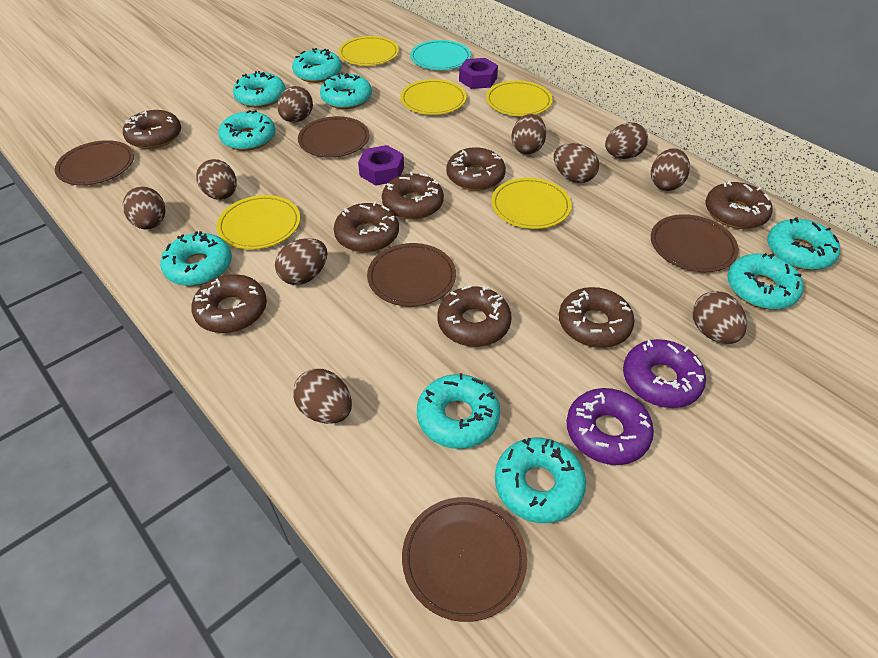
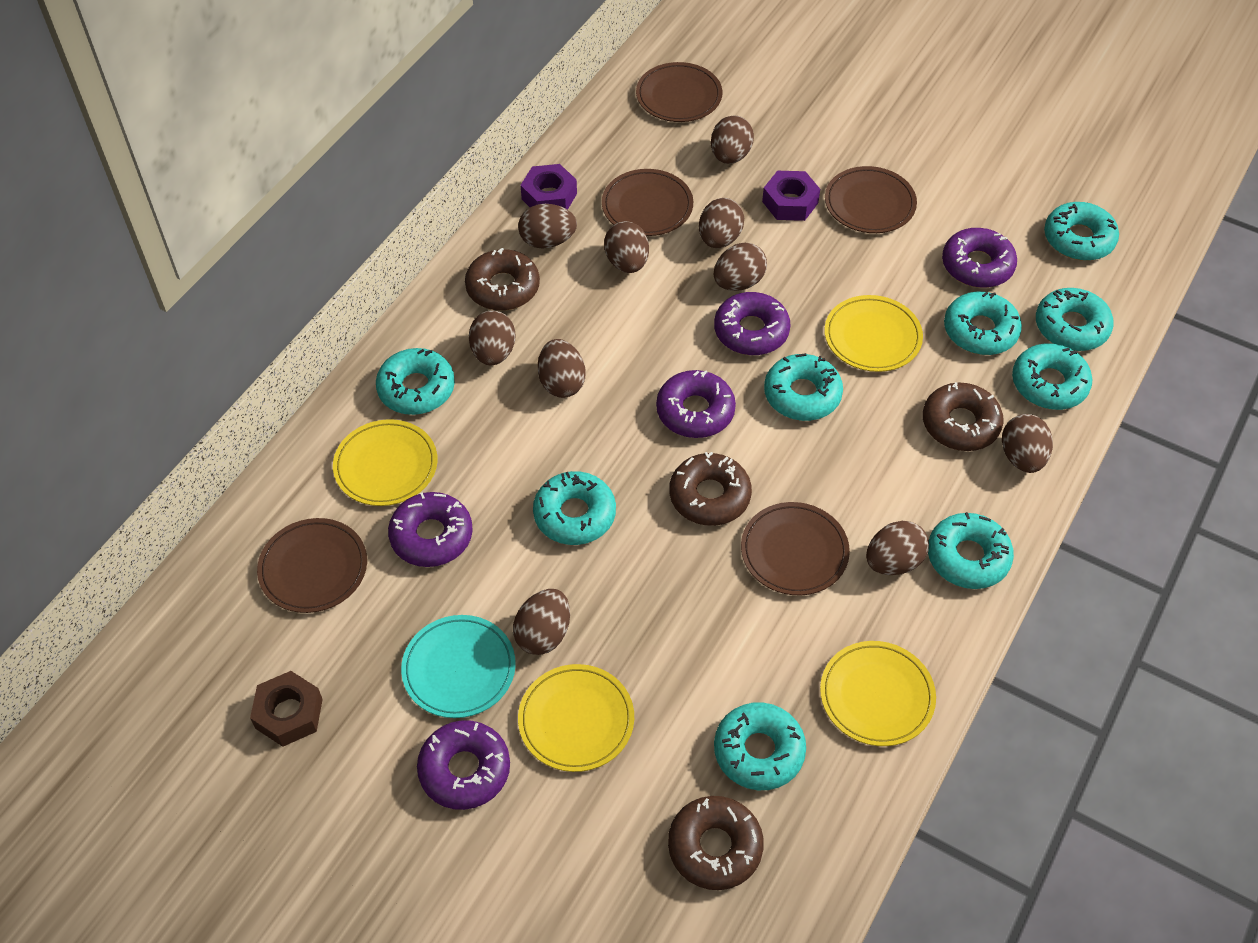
brown donut: 8 -> 4
brown nut: 0 -> 1
purple donut: 2 -> 5
yellow plate: 5 -> 4

